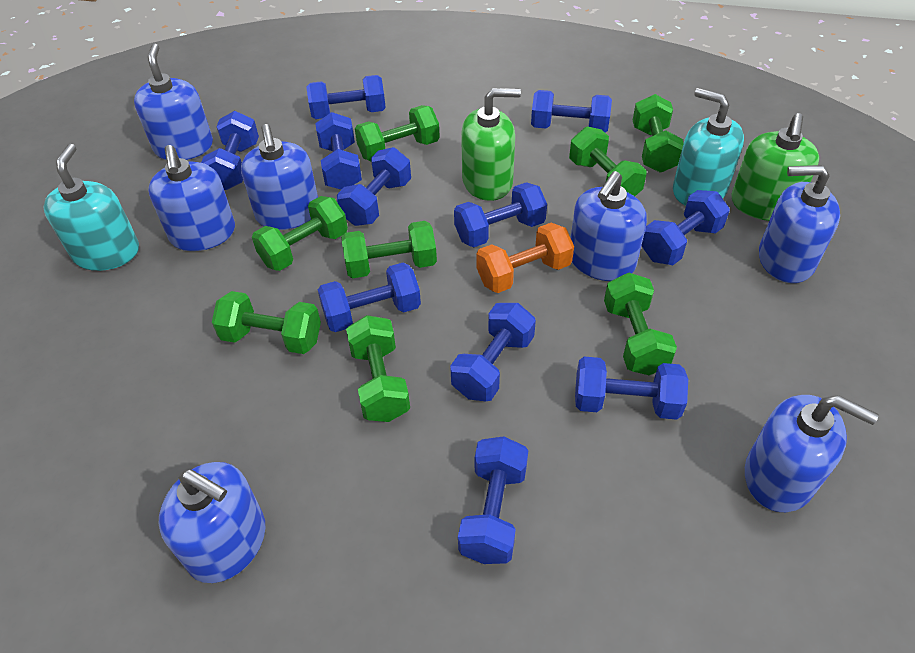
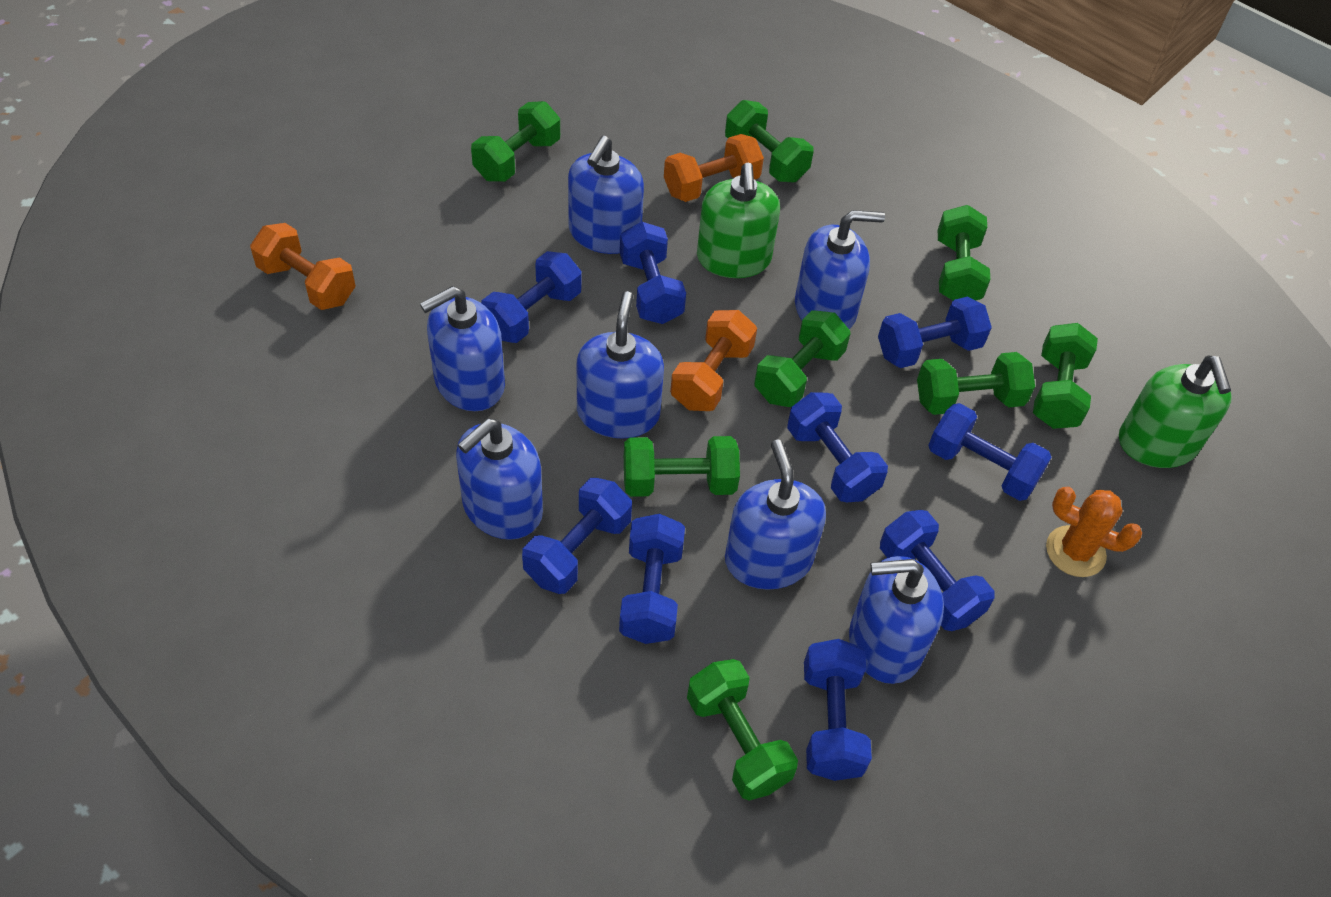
blue dumbbell: 11 -> 9
orange cactus: 0 -> 1
orange dumbbell: 1 -> 3
turquoise soap dispenser: 2 -> 0

